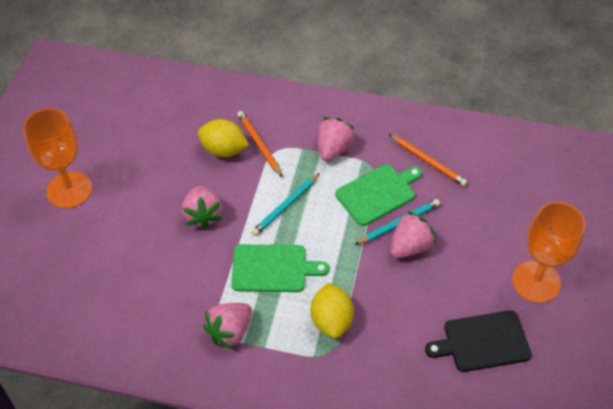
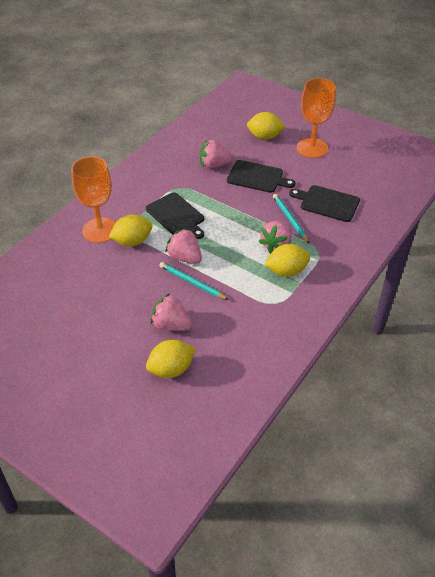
black cutting board: 1 -> 3
green cutting board: 2 -> 0
orange pencil: 2 -> 0
yellow lemon: 2 -> 4

